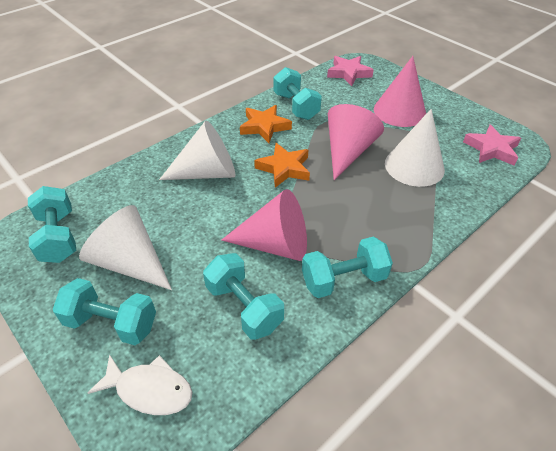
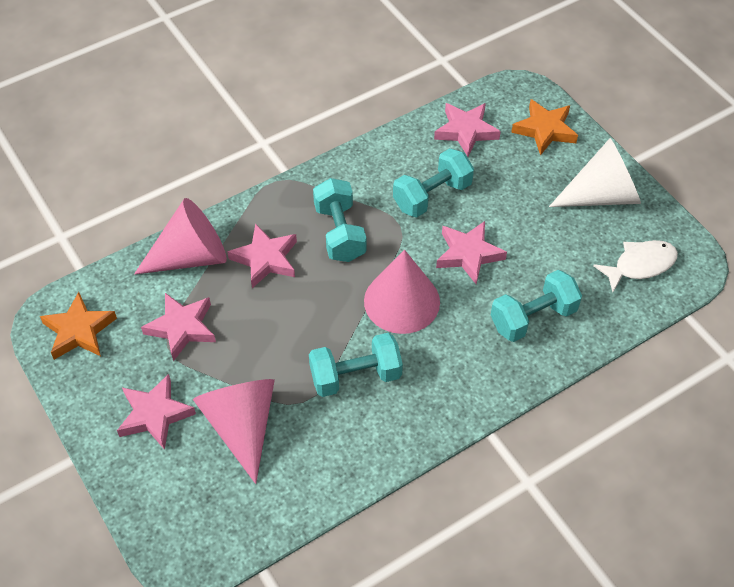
pink star: 2 -> 5
turquoise dumbbell: 5 -> 4
white cone: 3 -> 1

